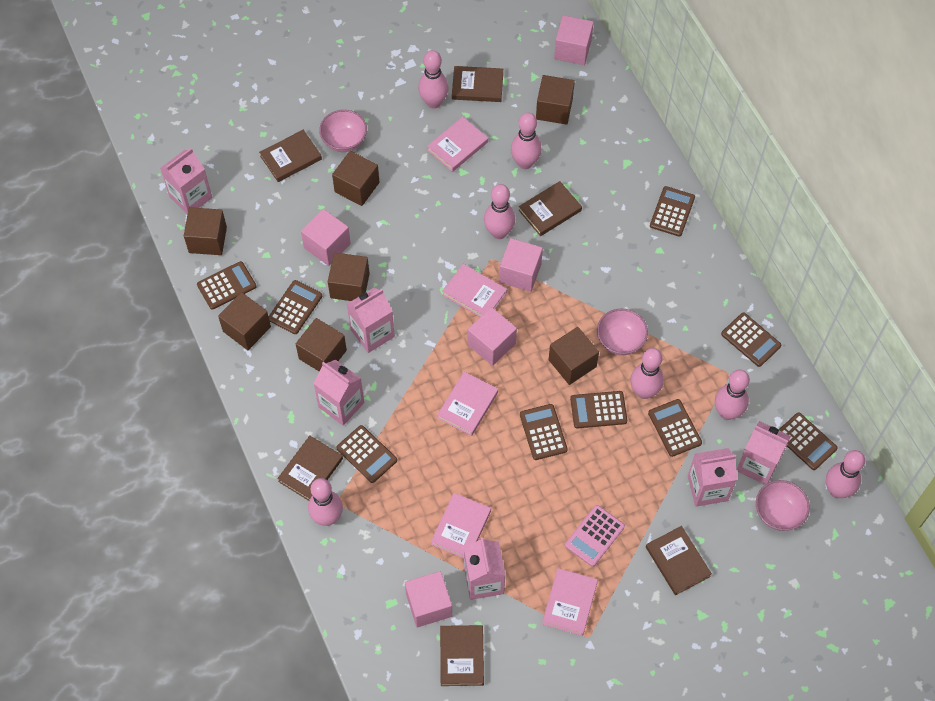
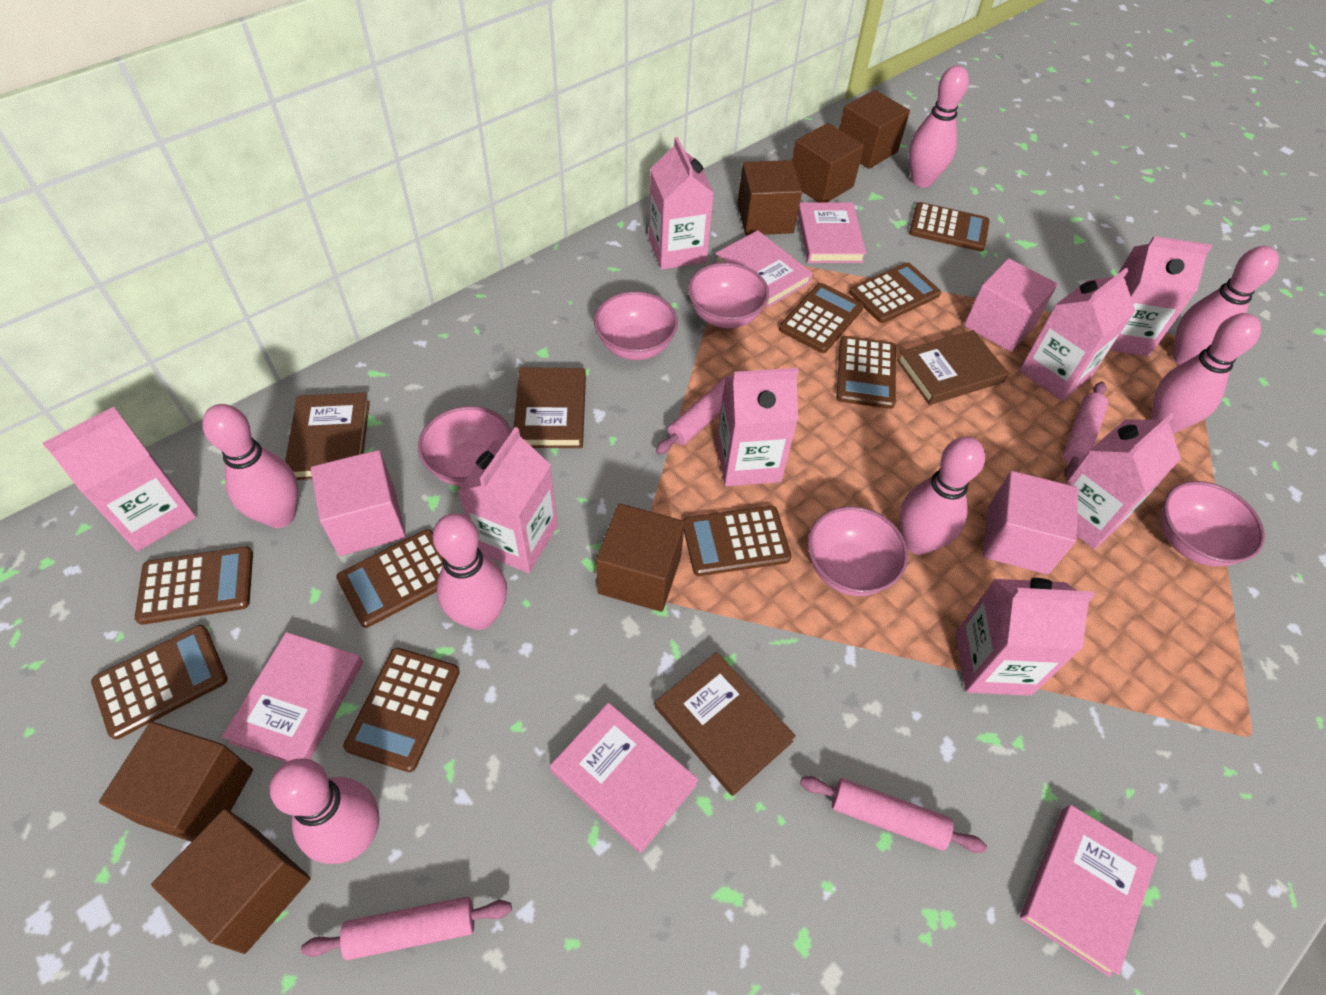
brown book: 6 -> 4
brown cube: 7 -> 6
pink bowl: 3 -> 5
pink calculator: 1 -> 0
pink carton: 6 -> 8
pink cube: 5 -> 3
pink rolling pin: 0 -> 4

